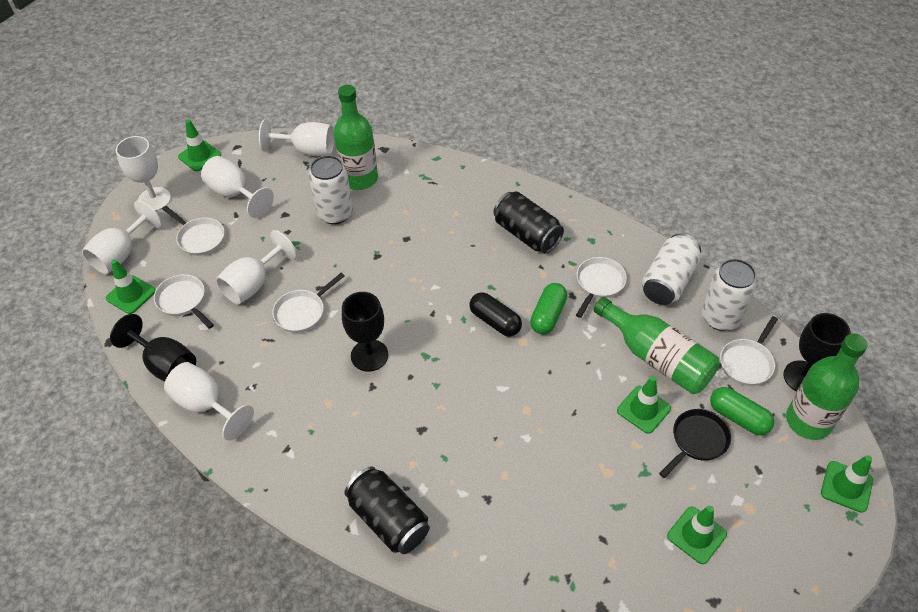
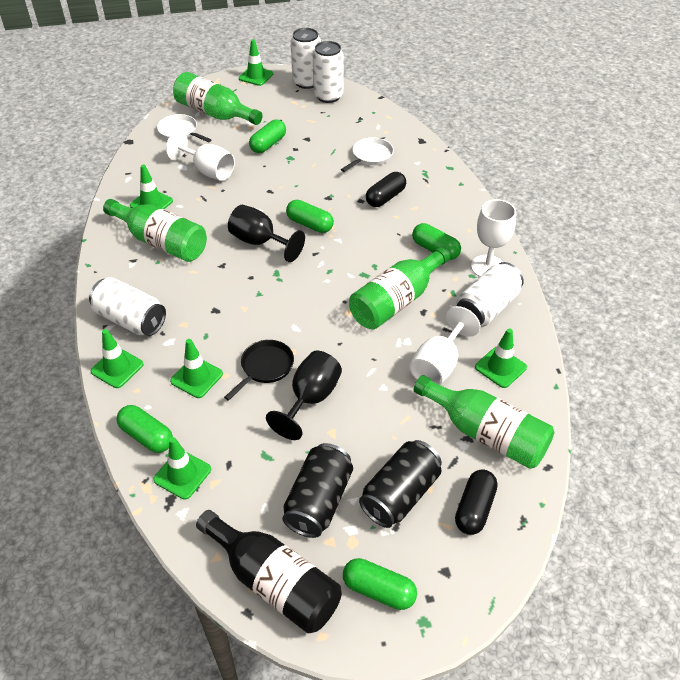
black bottle: 0 -> 1
black capsule: 1 -> 2
black goblet: 3 -> 2
green bottle: 3 -> 4
green capsule: 2 -> 5
green traffic cone: 5 -> 6
white can: 3 -> 4
white goblet: 6 -> 3
white pan: 5 -> 2

